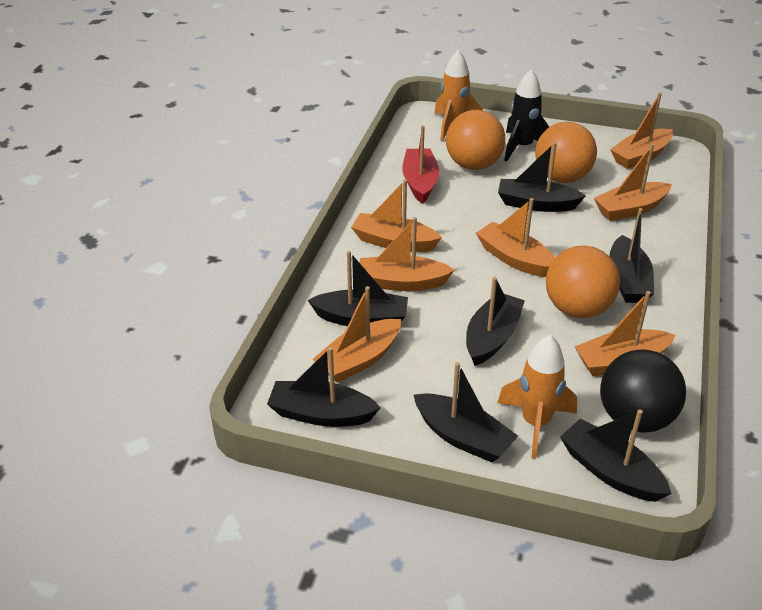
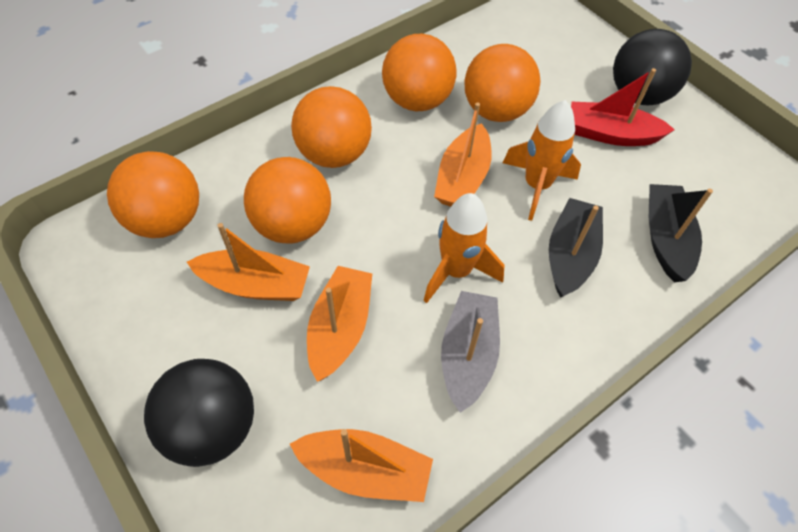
black ball: 1 -> 2
black boat: 7 -> 2
black rocket: 1 -> 0
grey boat: 0 -> 1
orange ball: 3 -> 5
orange boat: 7 -> 4

